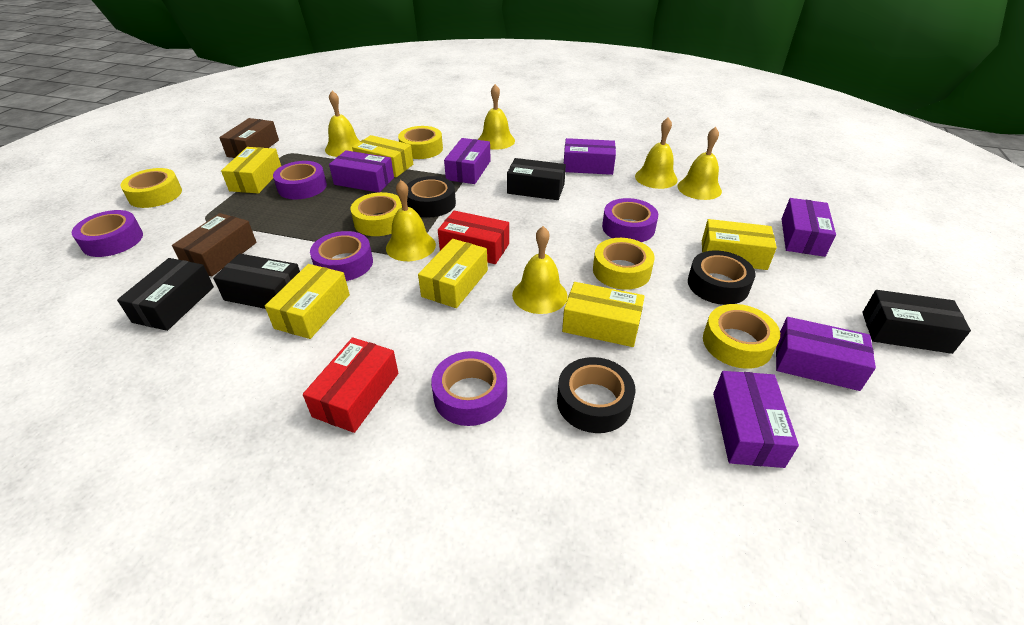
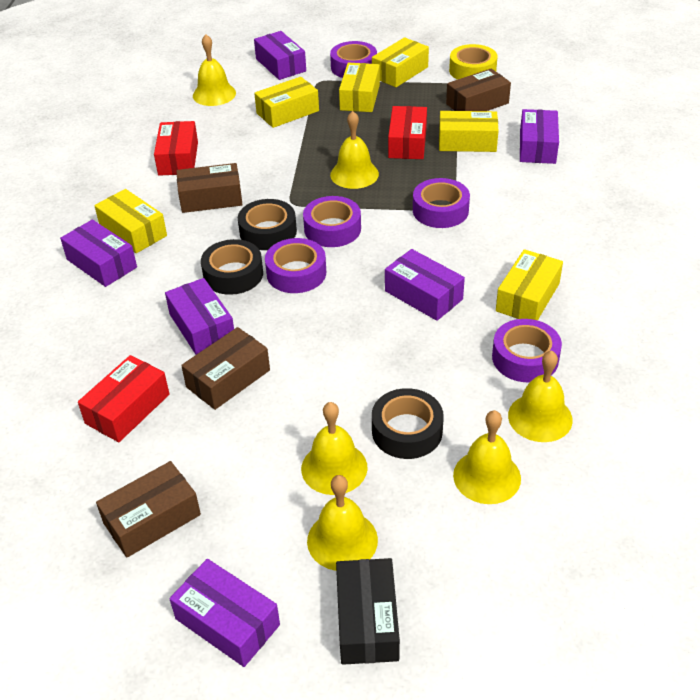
black box: 4 -> 1
brown box: 2 -> 4
red box: 2 -> 3
yellow tape: 5 -> 1

